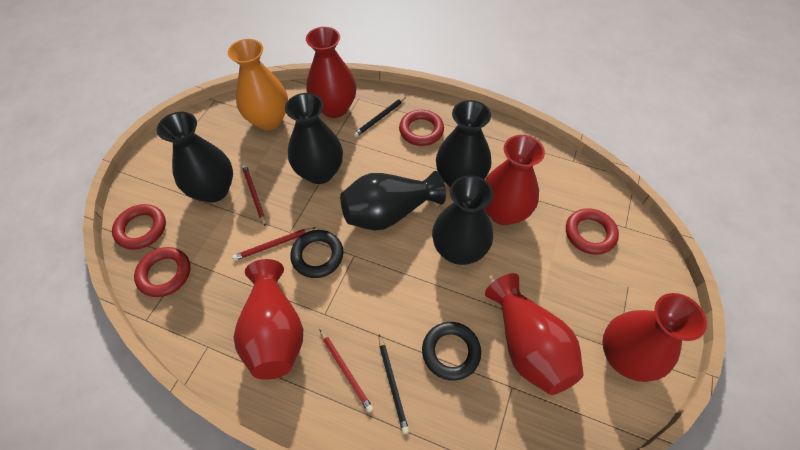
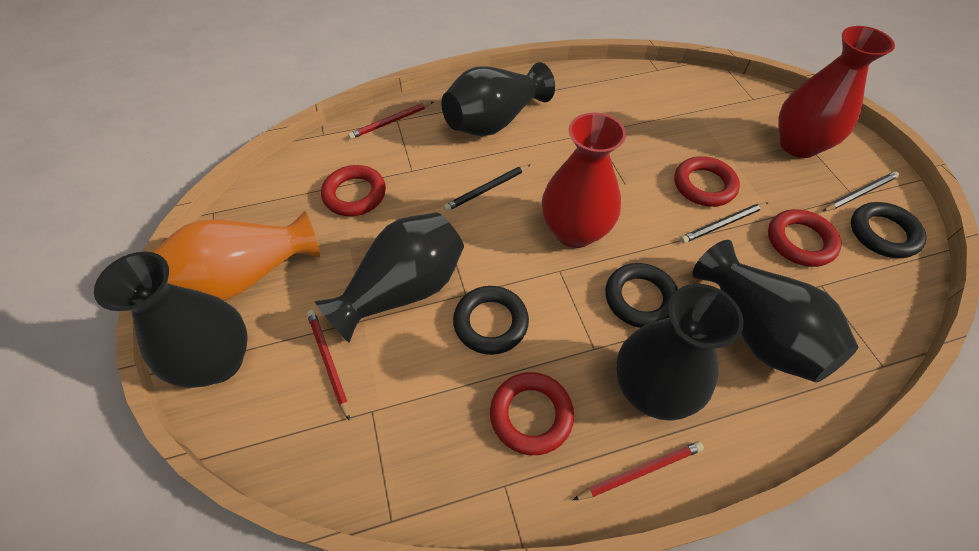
black pencil: 2 -> 3
black ring: 2 -> 3
red vase: 5 -> 2

